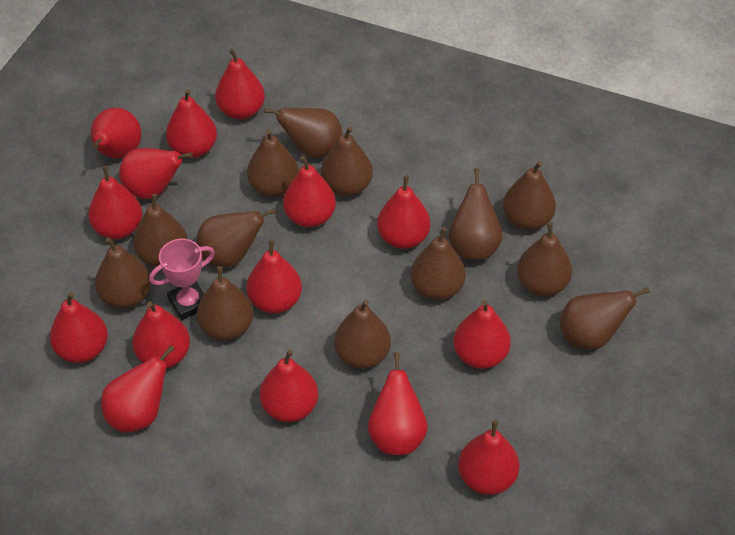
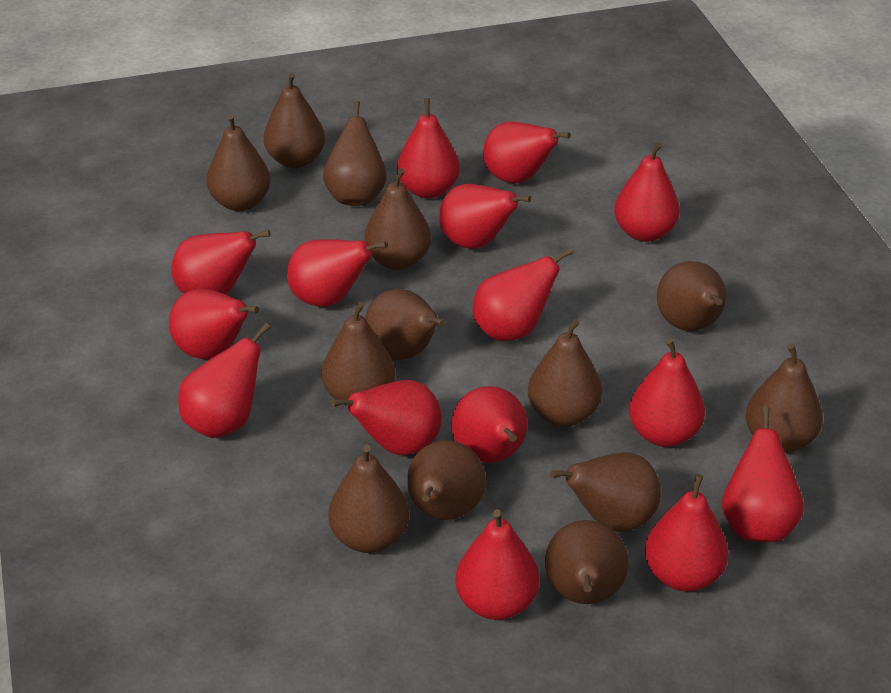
pink trophy: 1 -> 0

